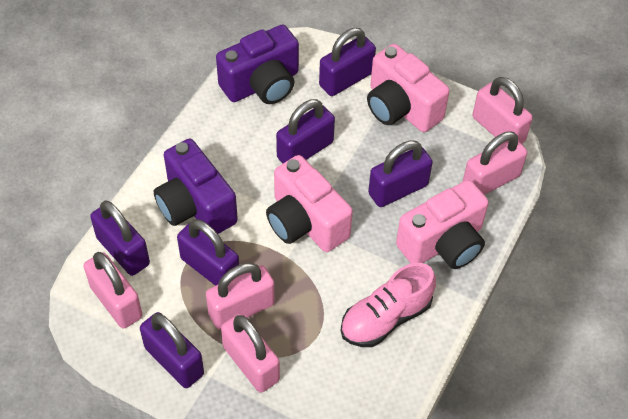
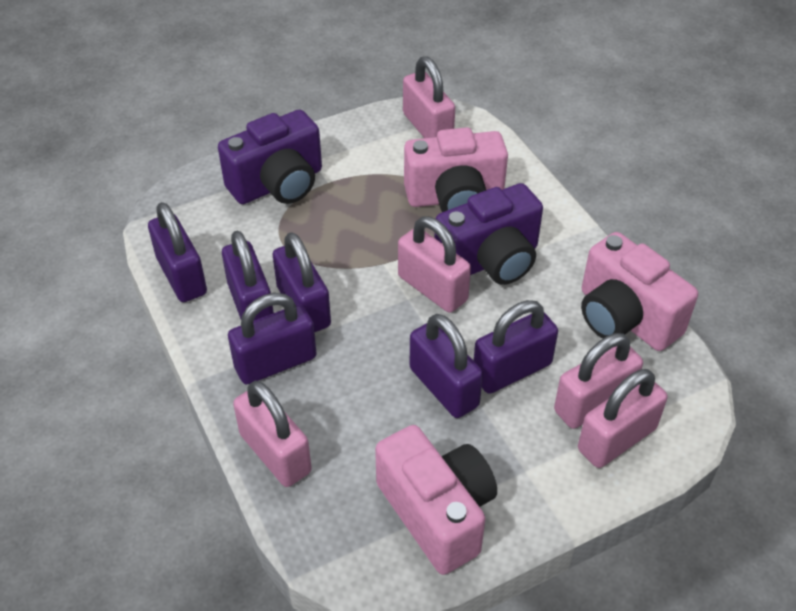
pink shoe: 1 -> 0

